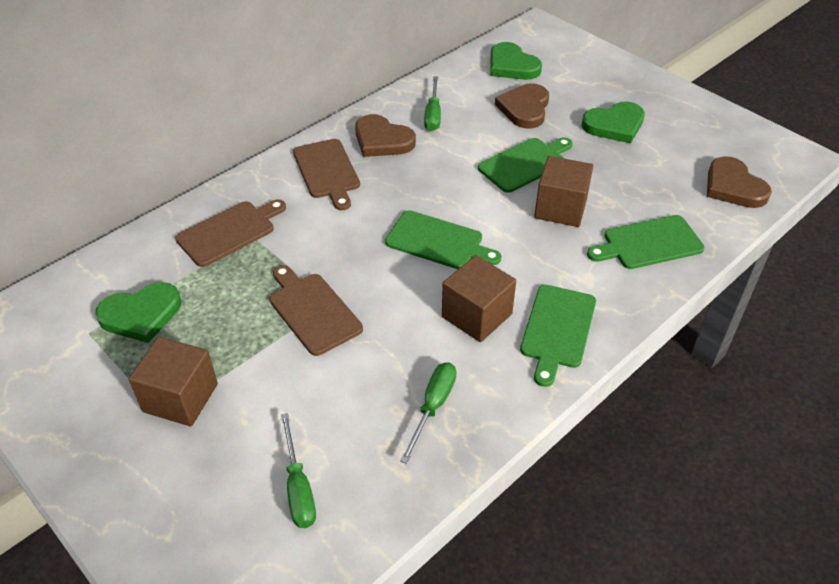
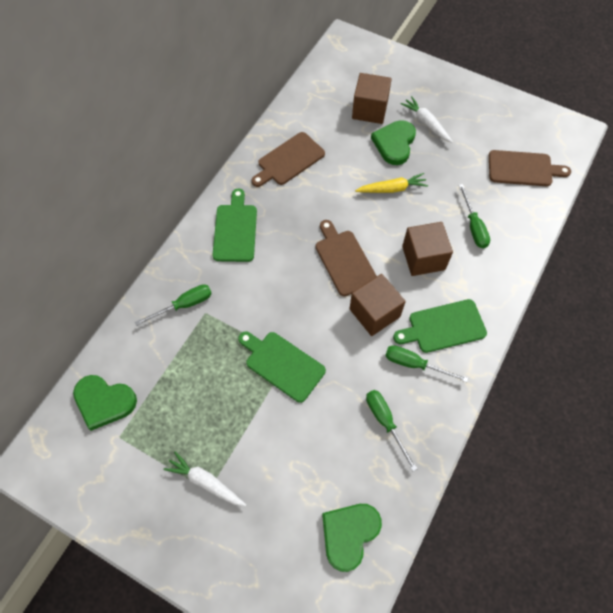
brown heart: 3 -> 0
green cutting board: 4 -> 3
green screwdriver: 3 -> 4
white carrot: 0 -> 2
yellow carrot: 0 -> 1

